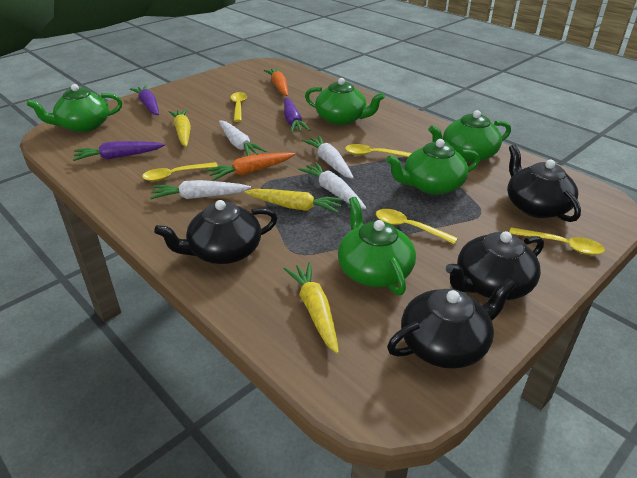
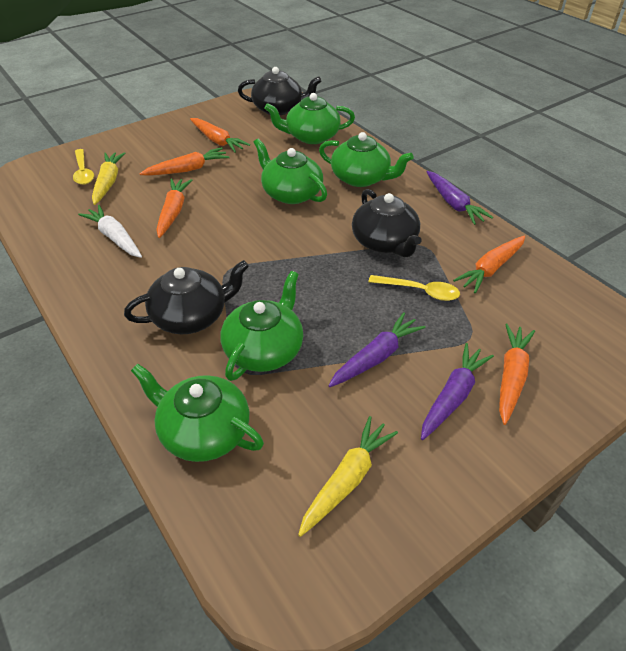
black teapot: 4 -> 3
orange carrot: 2 -> 5
white carrot: 4 -> 1
yellow carrot: 3 -> 2
yellow spoon: 5 -> 2

